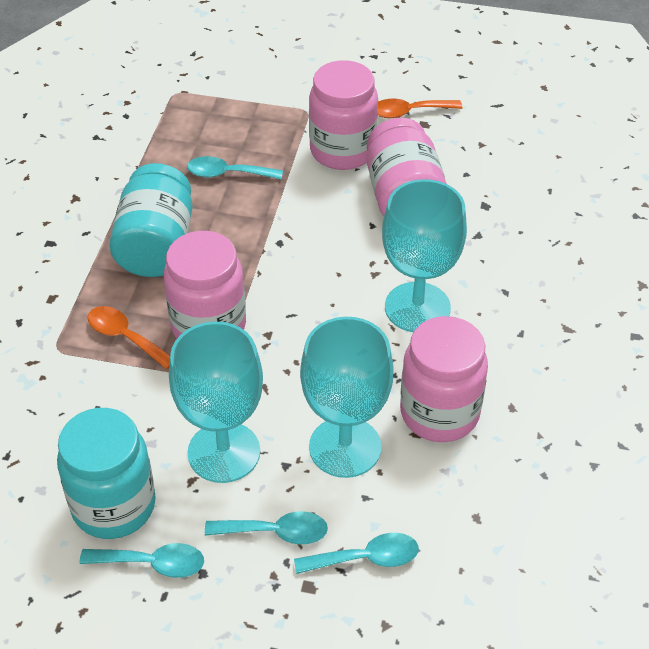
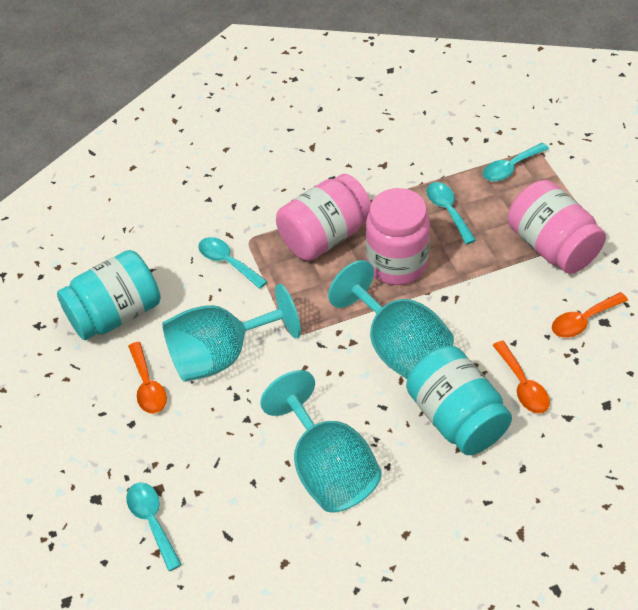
orange spoon: 2 -> 3
pink jar: 4 -> 3

